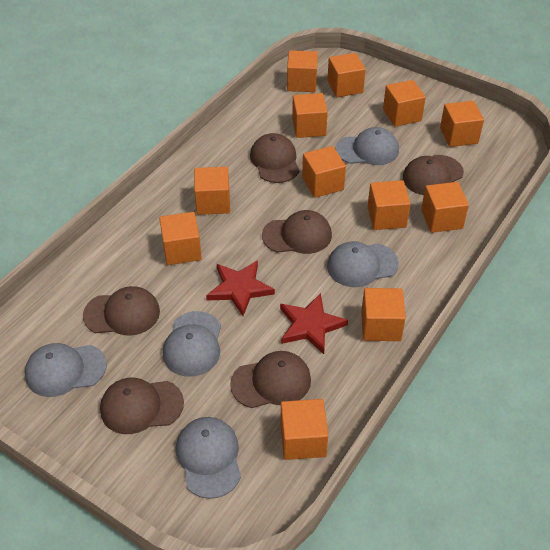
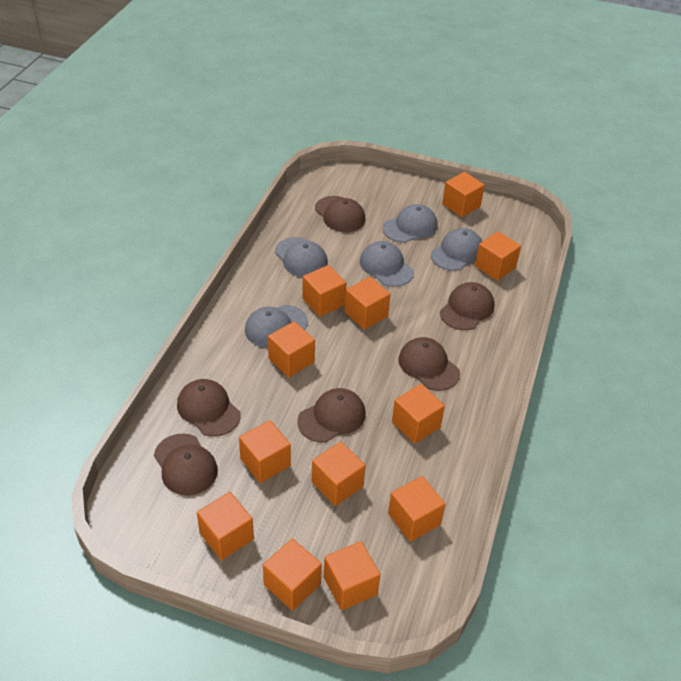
red star: 2 -> 0

